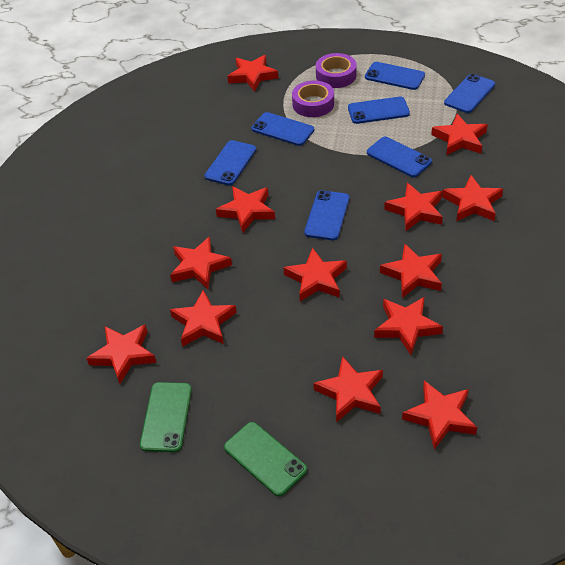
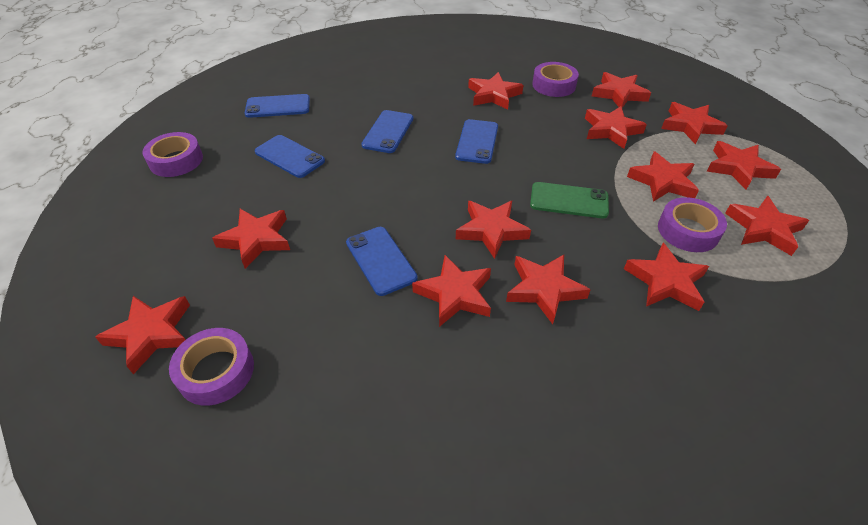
blue phone: 7 -> 5
green phone: 2 -> 1
purple tape: 2 -> 4

